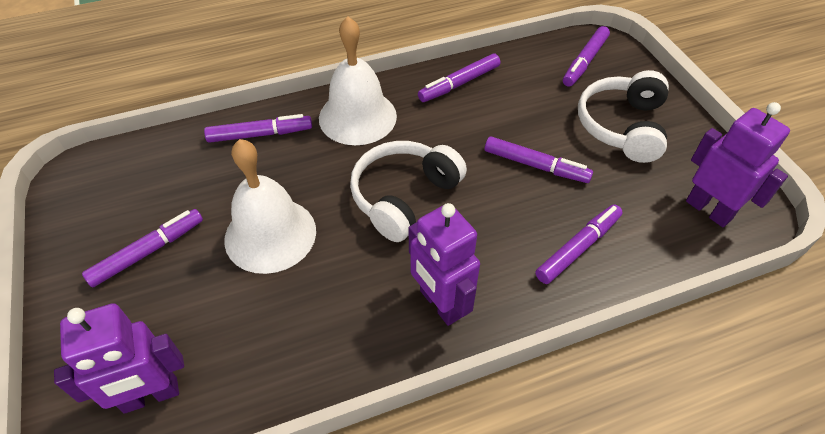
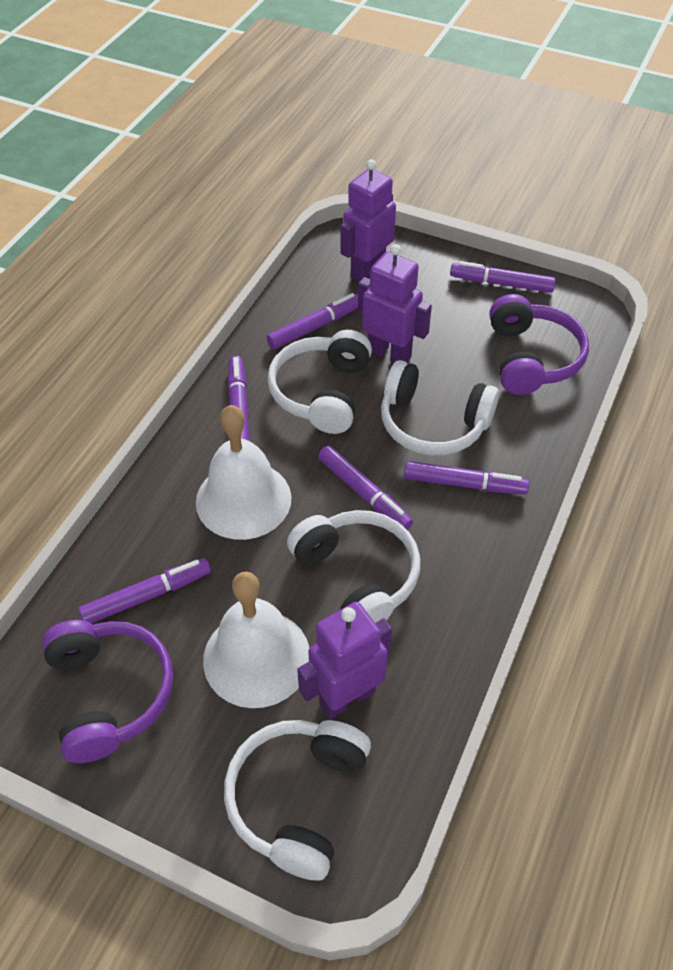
purple headphones: 0 -> 2
white headphones: 2 -> 4

